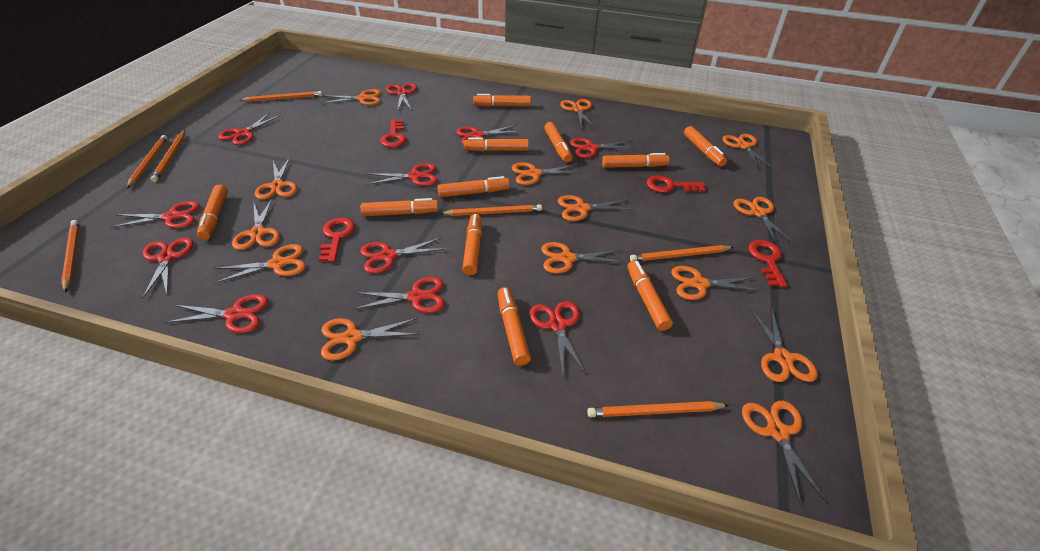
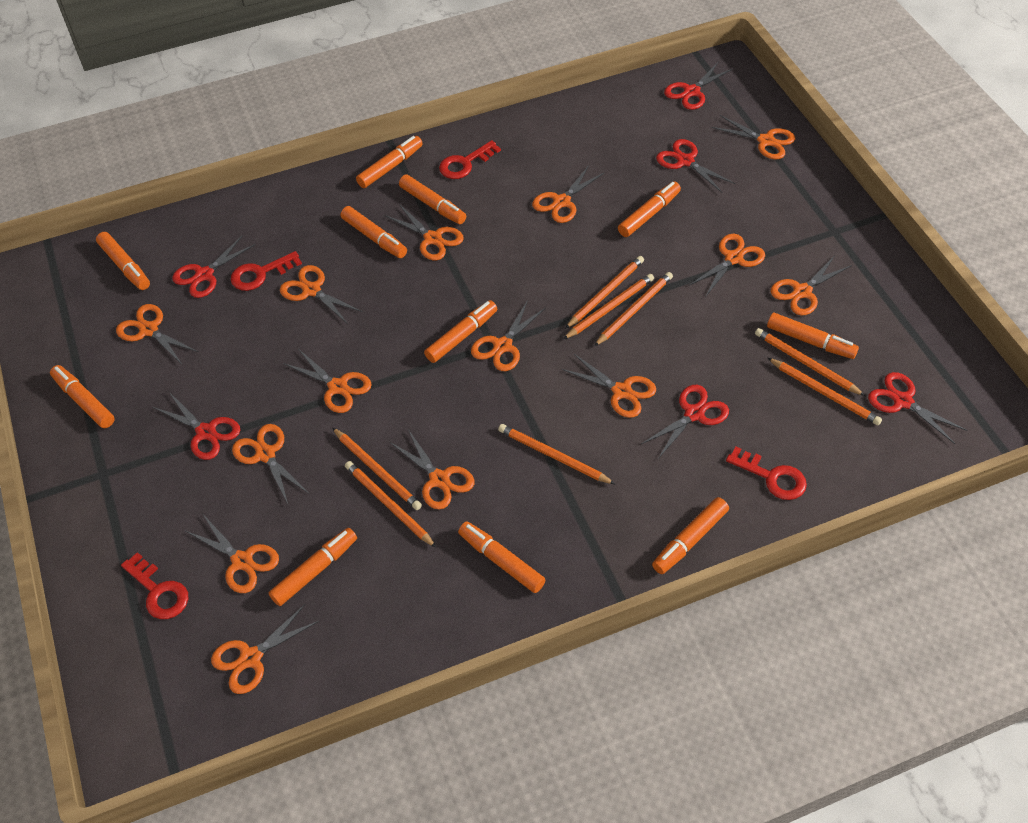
orange pencil: 7 -> 8
red scissors: 11 -> 6

